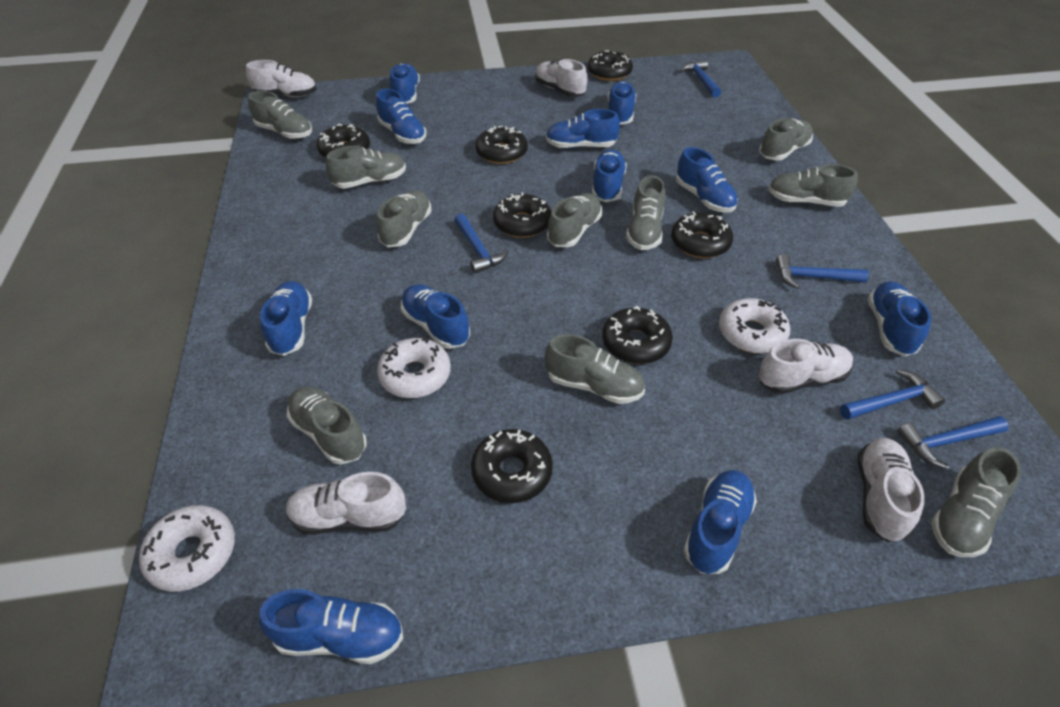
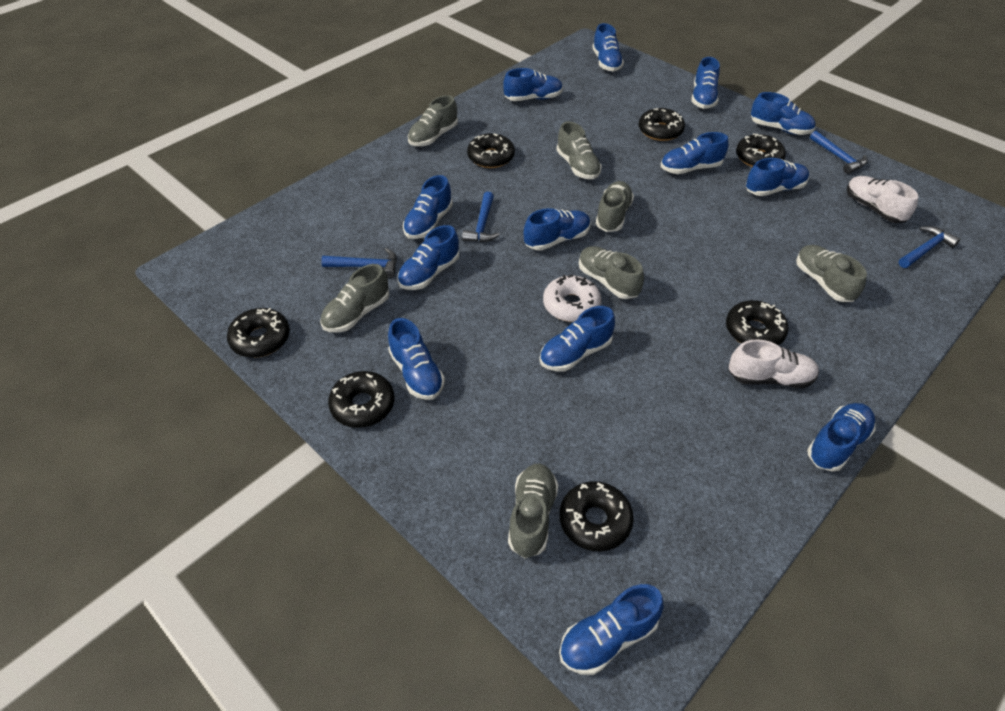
blue hammer: 5 -> 4
blue shoe: 11 -> 13
grey shoe: 10 -> 7
white donut: 3 -> 1
white shoe: 5 -> 2

